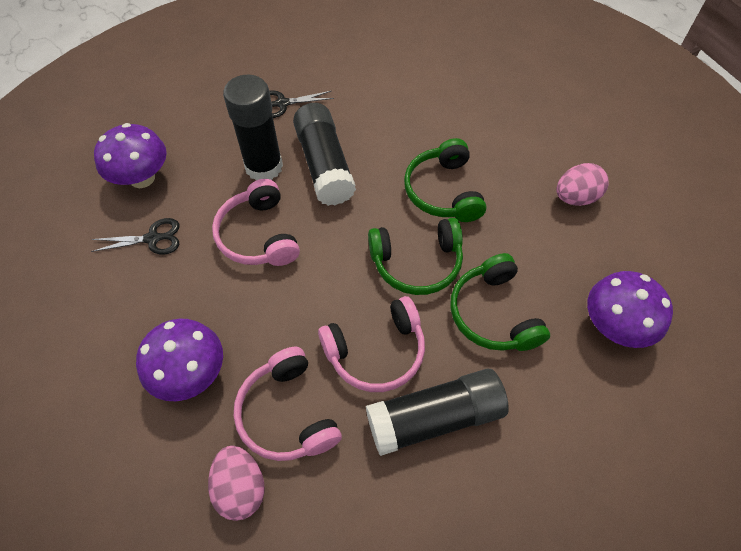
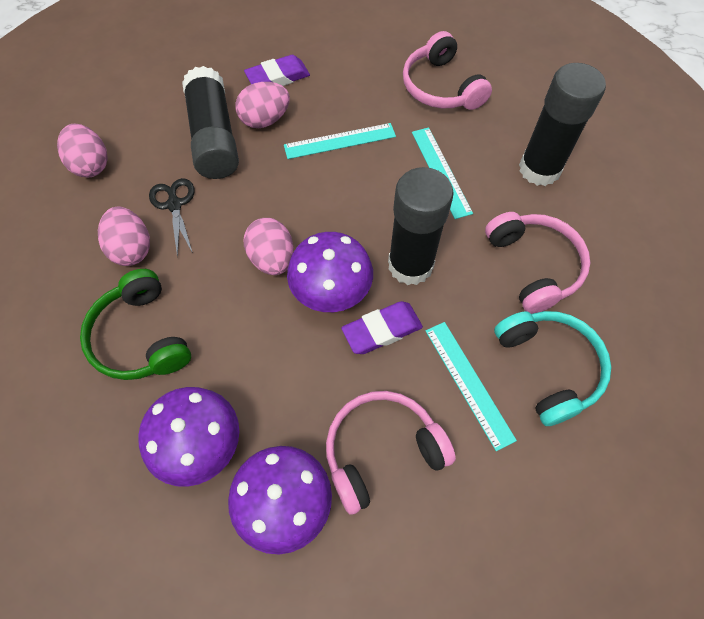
black scissors: 2 -> 1
green headphones: 3 -> 1
pink egg: 2 -> 4
purple eraser: 0 -> 2
turquoise headphones: 0 -> 1
turquoise ruler: 0 -> 3

